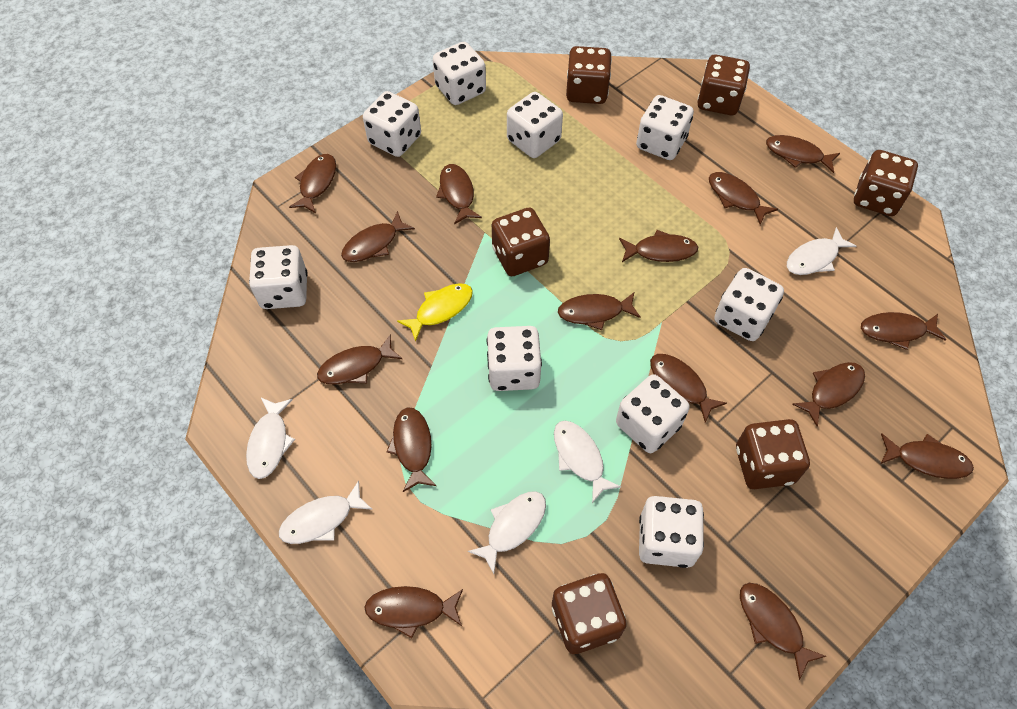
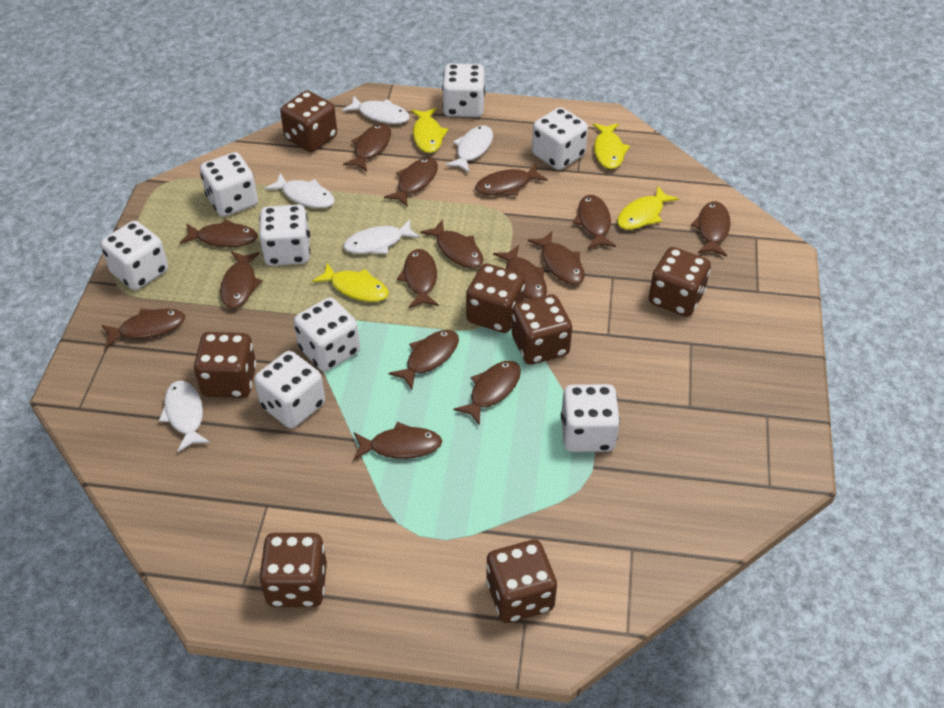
brown dice: 6 -> 7
white dice: 9 -> 8
yellow fish: 1 -> 4

